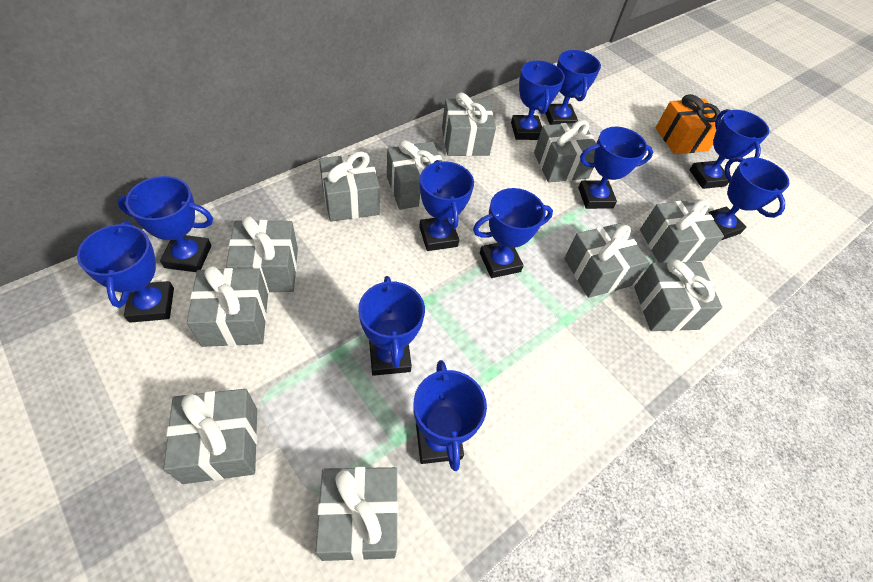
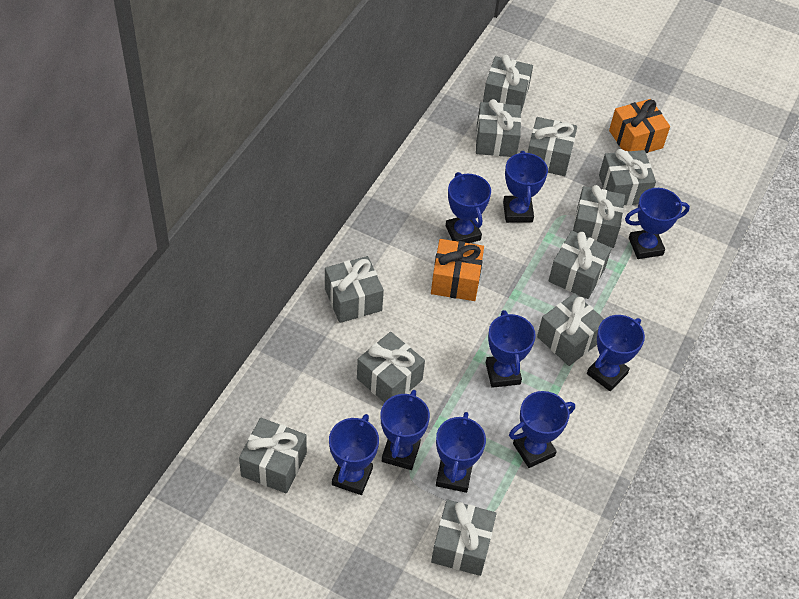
blue trophy: 11 -> 9
orange gift: 1 -> 2

